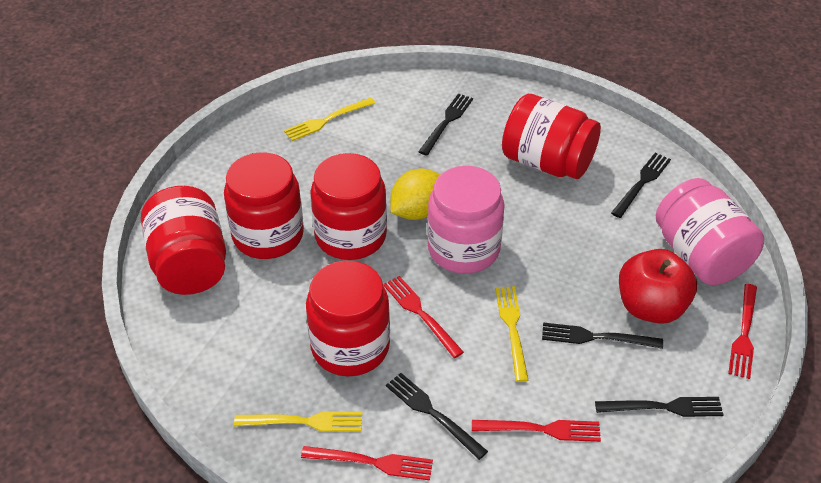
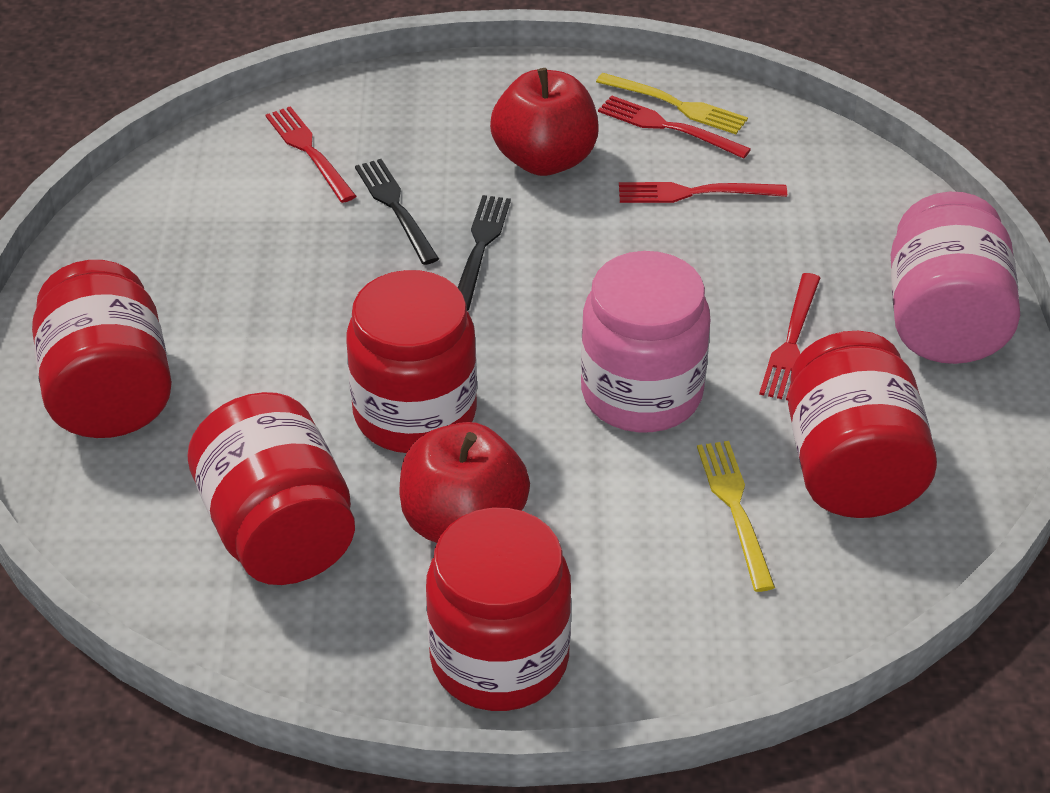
black fork: 5 -> 2
red apple: 1 -> 2
yellow fork: 3 -> 2
yellow lemon: 1 -> 0

